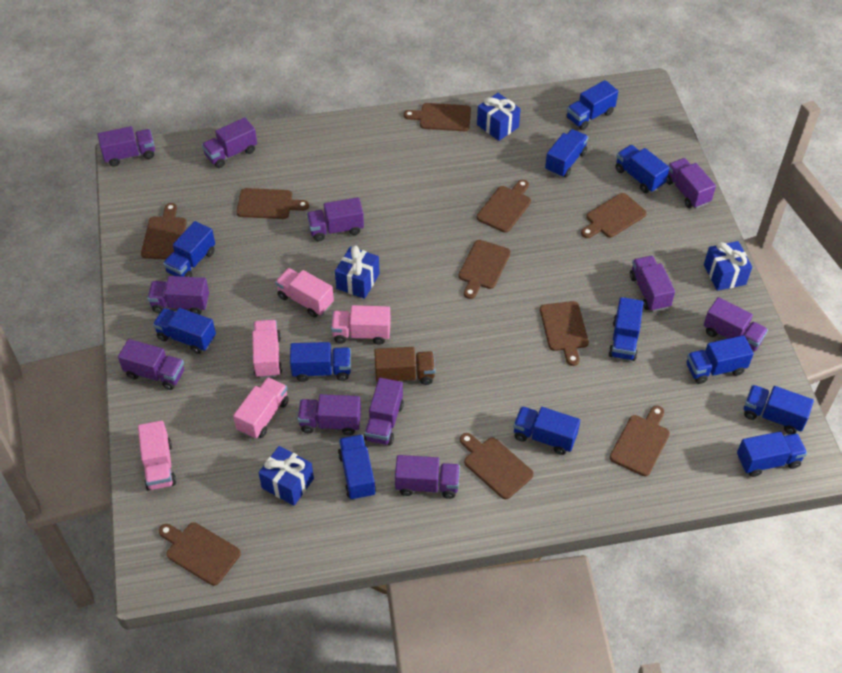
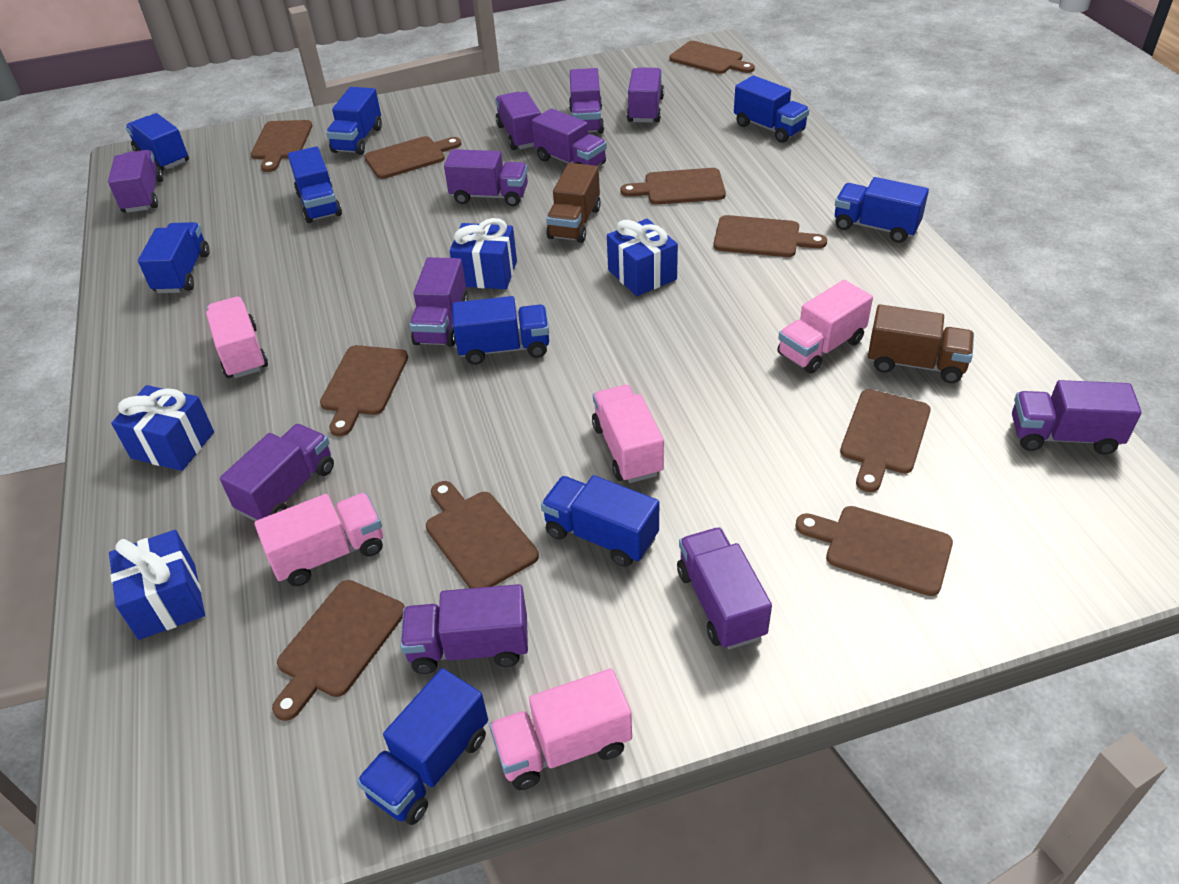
blue truck: 12 -> 9
brown truck: 1 -> 2

